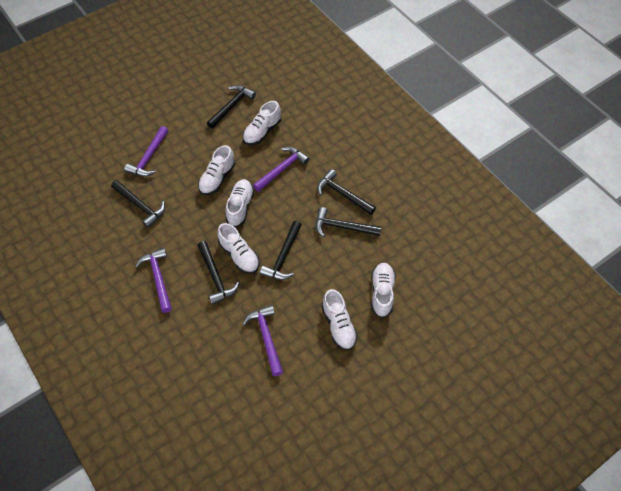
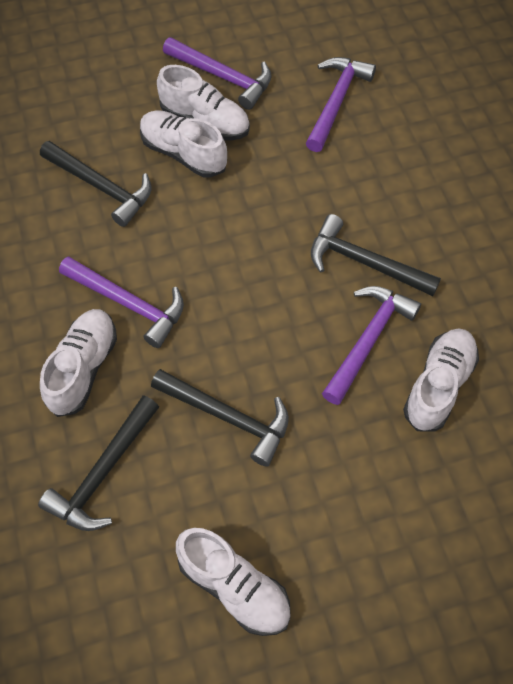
black hammer: 6 -> 4
white shoe: 6 -> 5

